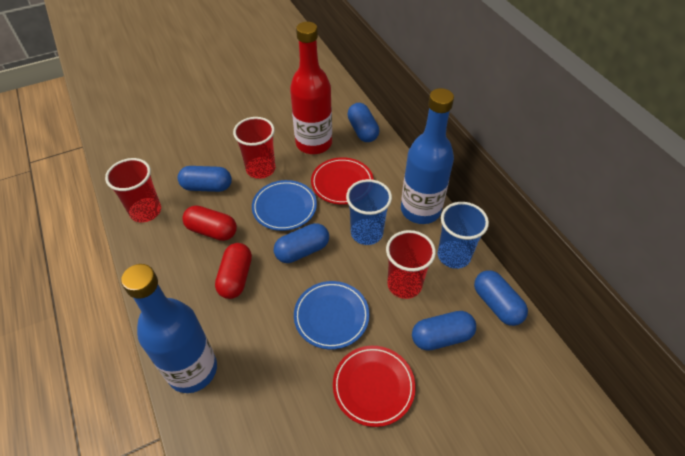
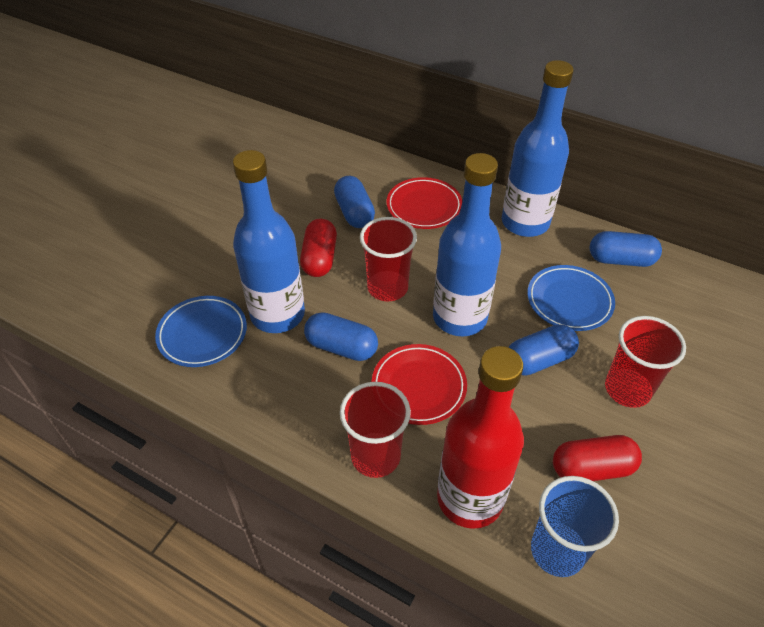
blue bottle: 2 -> 3
blue capsule: 5 -> 4
blue cup: 2 -> 1

